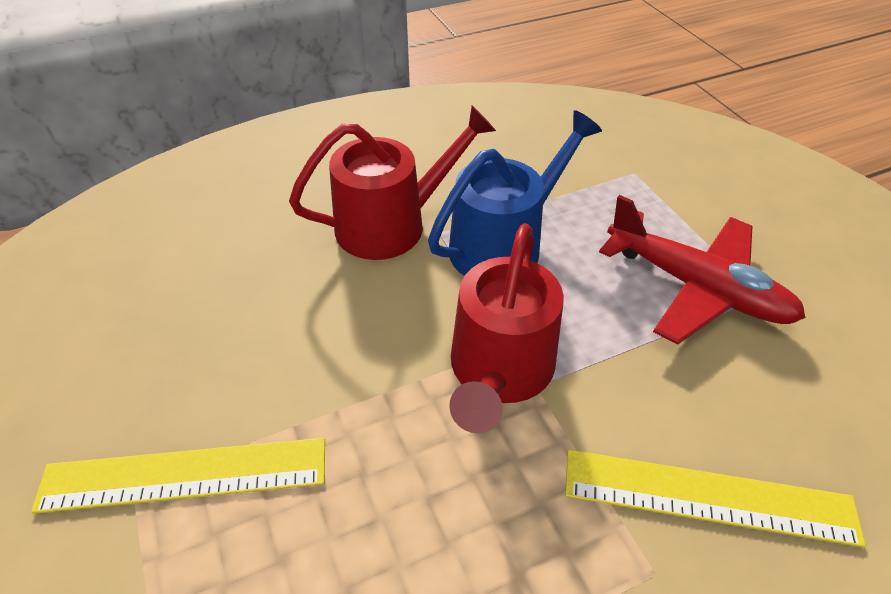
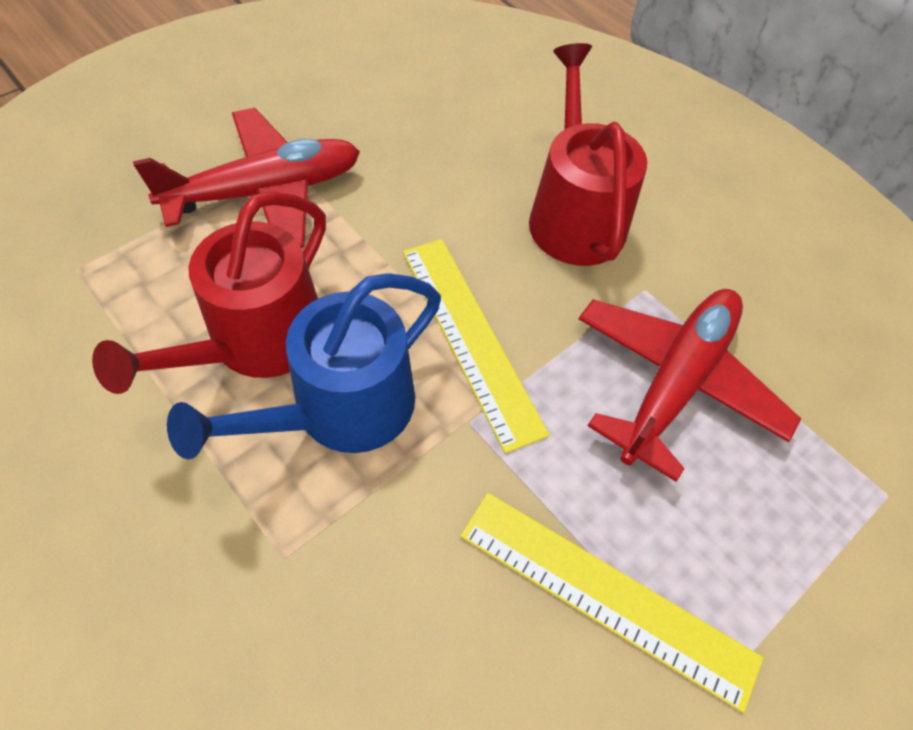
red plane: 1 -> 2

